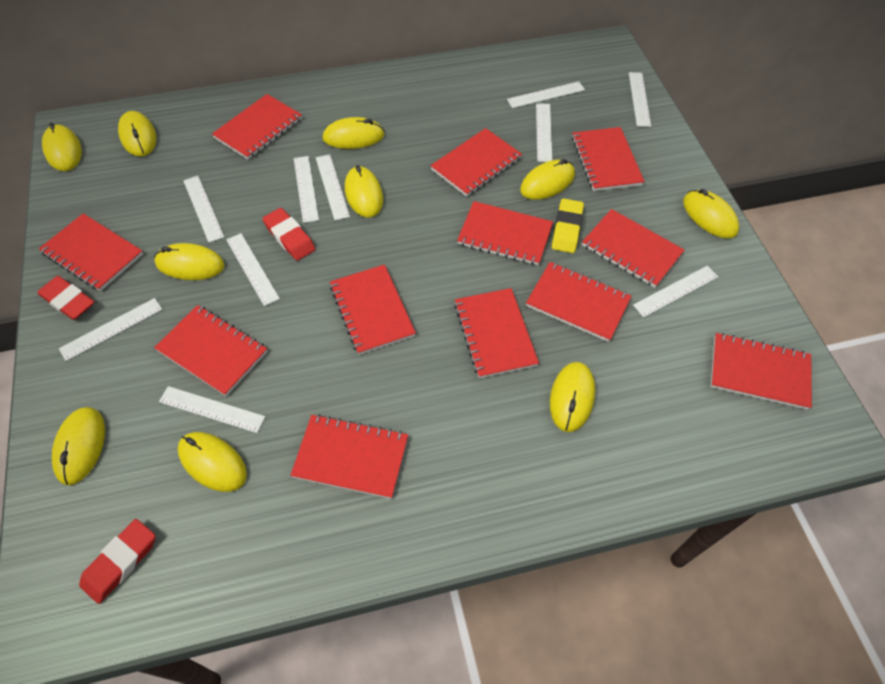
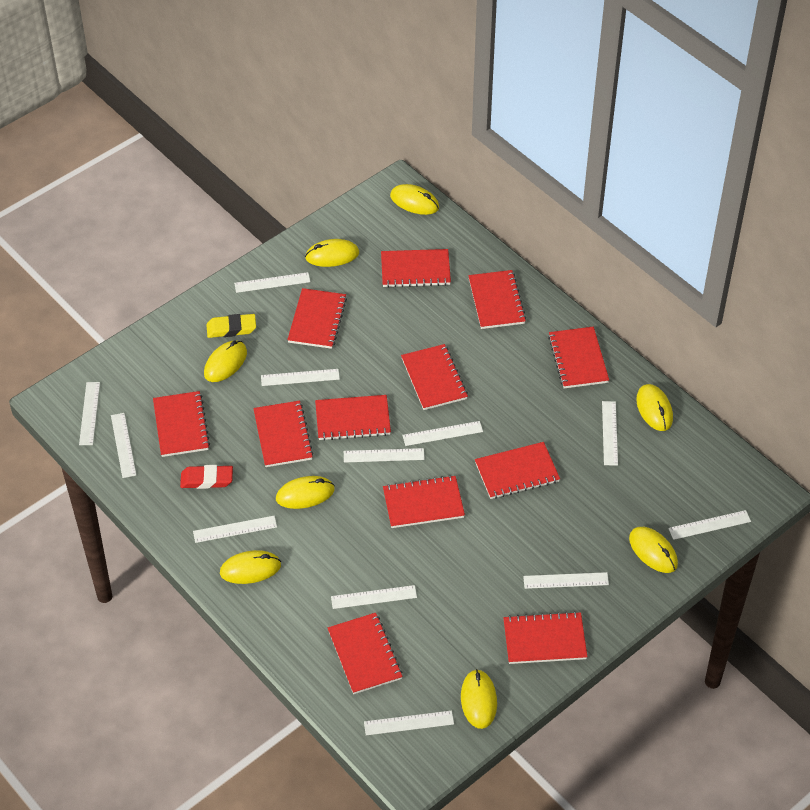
red eraser: 3 -> 1
white ruler: 10 -> 12
yellow mouse: 10 -> 8

